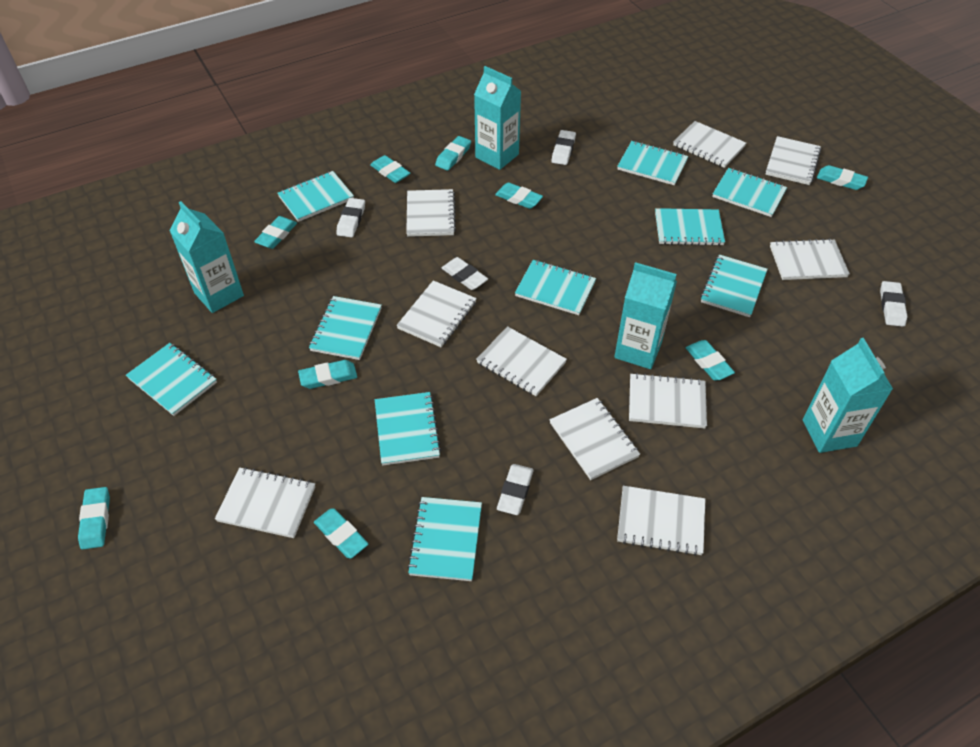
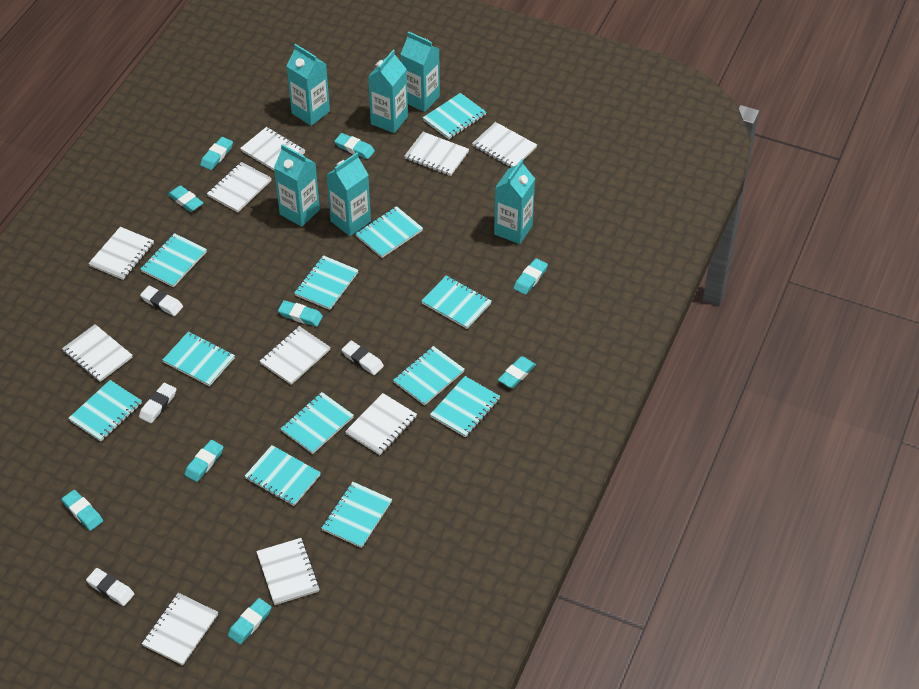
turquoise carton: 4 -> 6
turquoise notebook: 10 -> 12
white eraser: 5 -> 4

